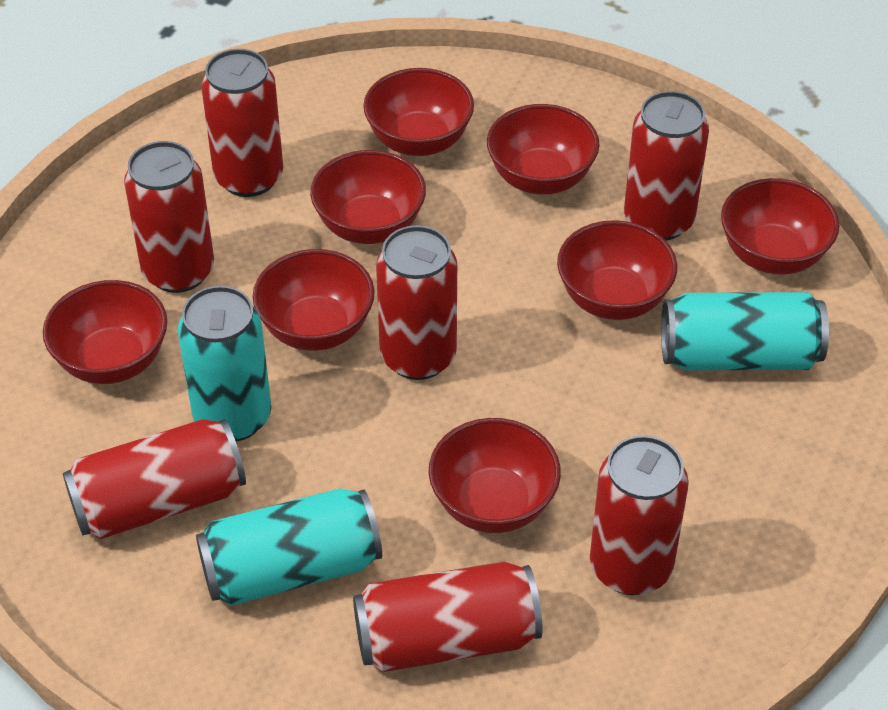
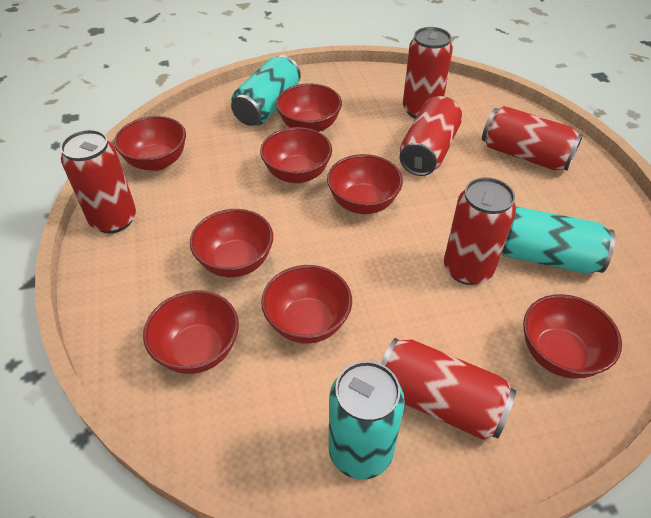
red can: 7 -> 6

